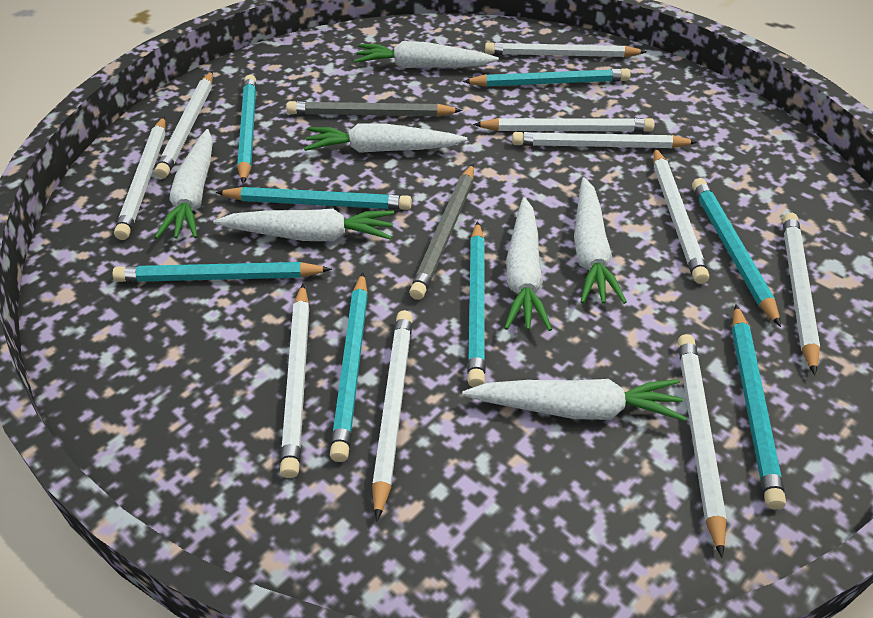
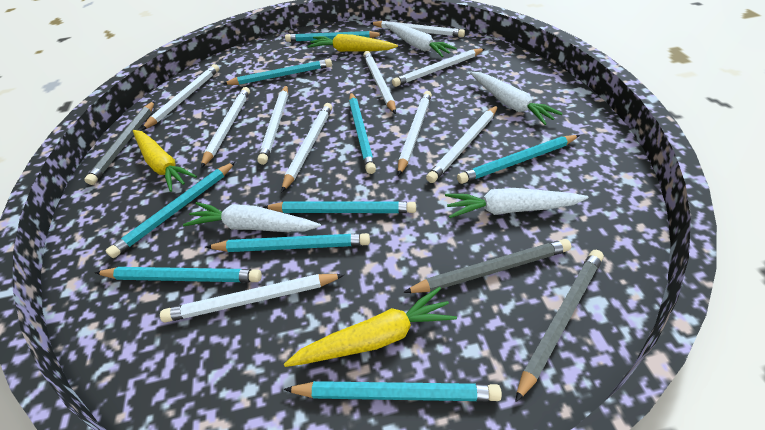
grey pencil: 2 -> 3
turquoise pencil: 8 -> 9
white carrot: 7 -> 4
yellow carrot: 0 -> 3

